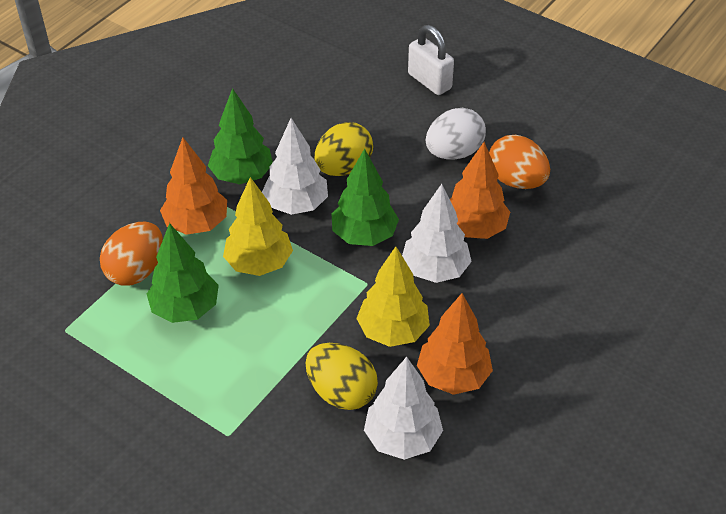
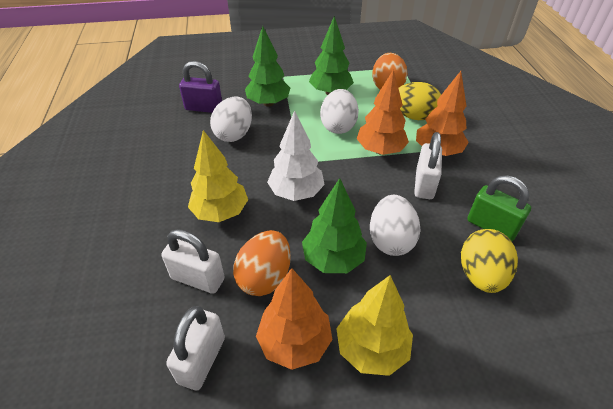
green padlock: 0 -> 1
purple padlock: 0 -> 1
white egg: 1 -> 3
white padlock: 1 -> 3
white tree: 3 -> 1

